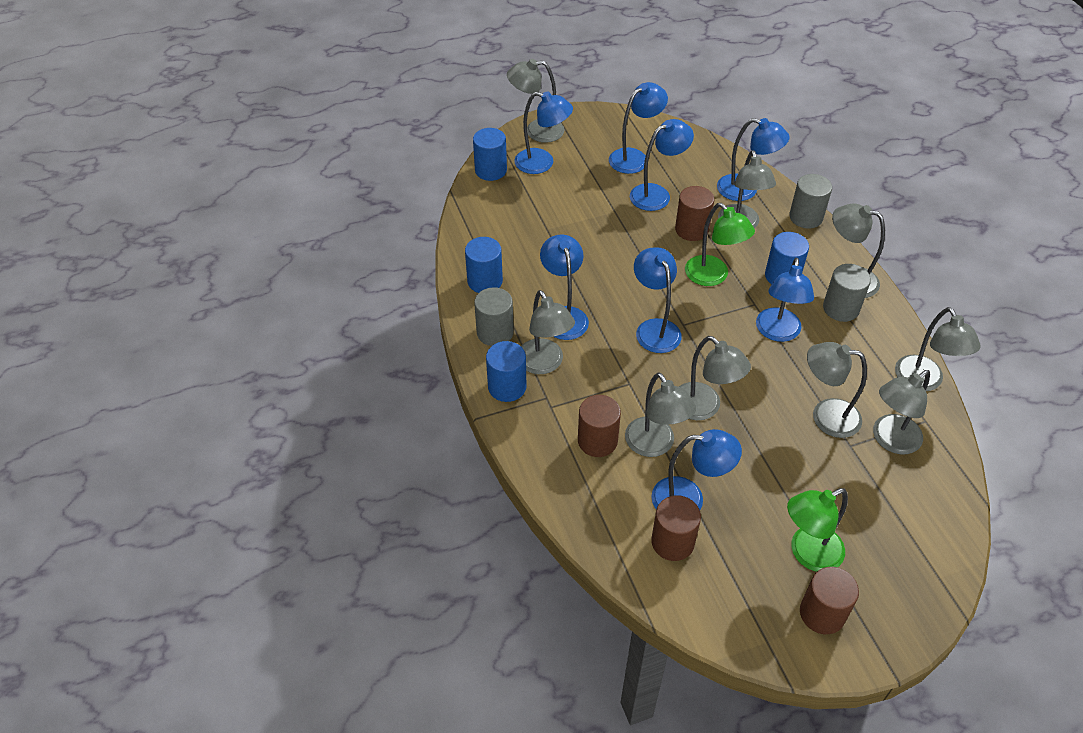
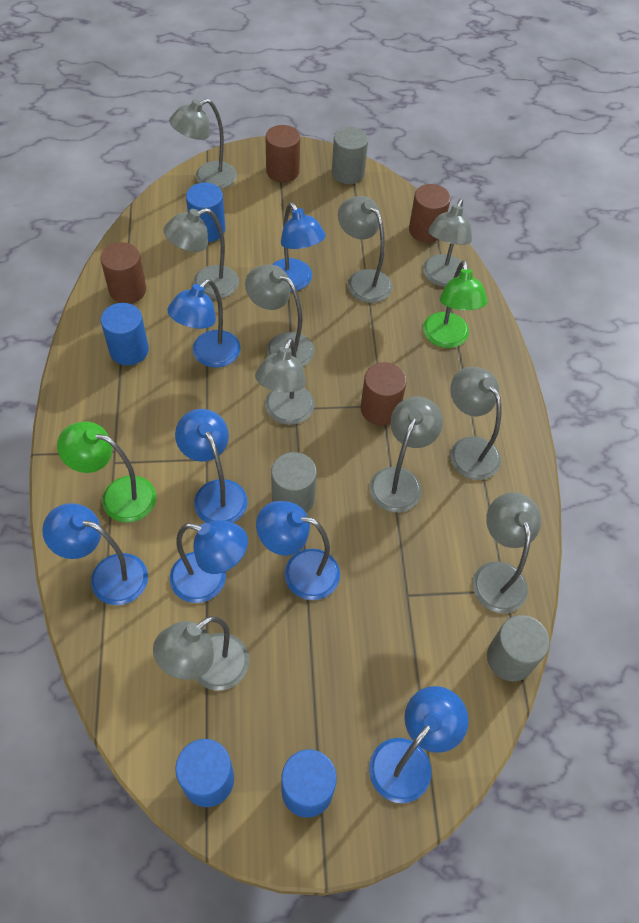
blue lamp: 8 -> 7
grey lamp: 9 -> 10

